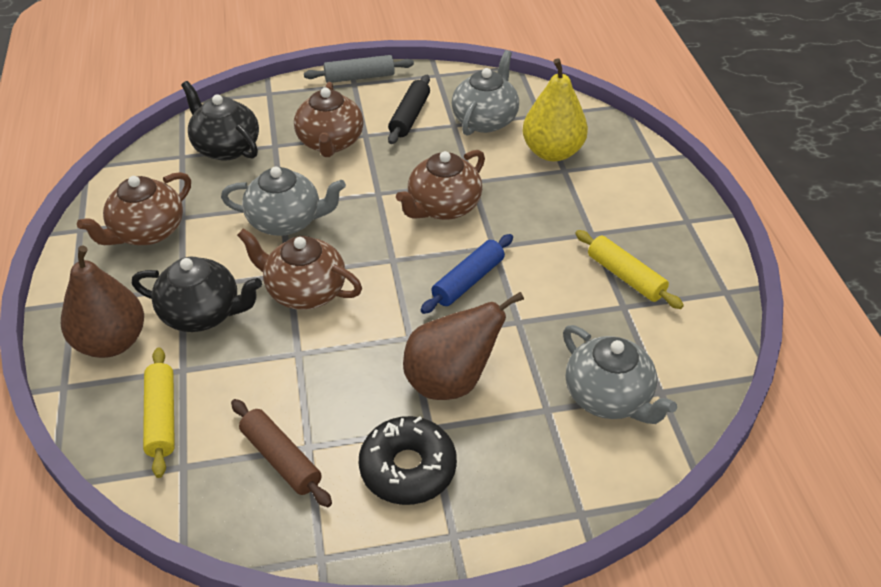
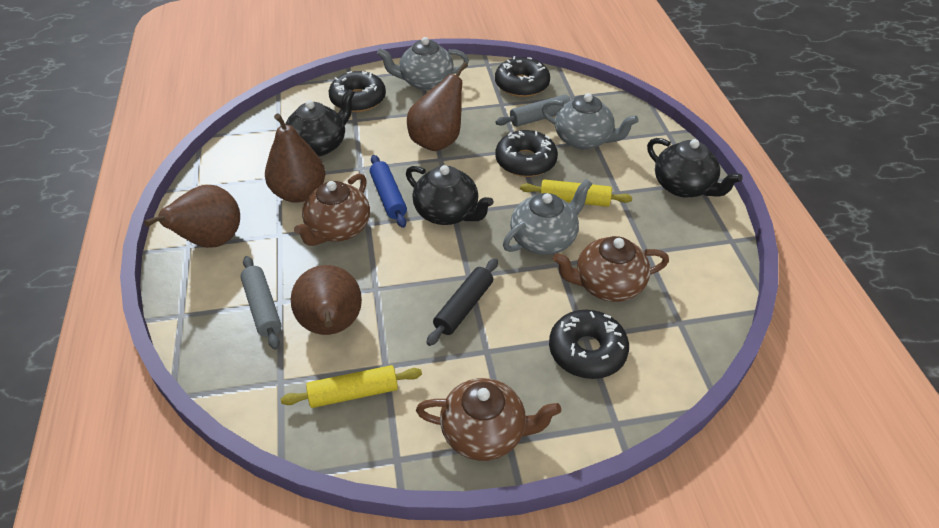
black donut: 1 -> 4
black teapot: 2 -> 3
brown pear: 2 -> 4
brown rolling pin: 1 -> 0
brown teapot: 4 -> 3
grey rolling pin: 1 -> 2
yellow pear: 1 -> 0

